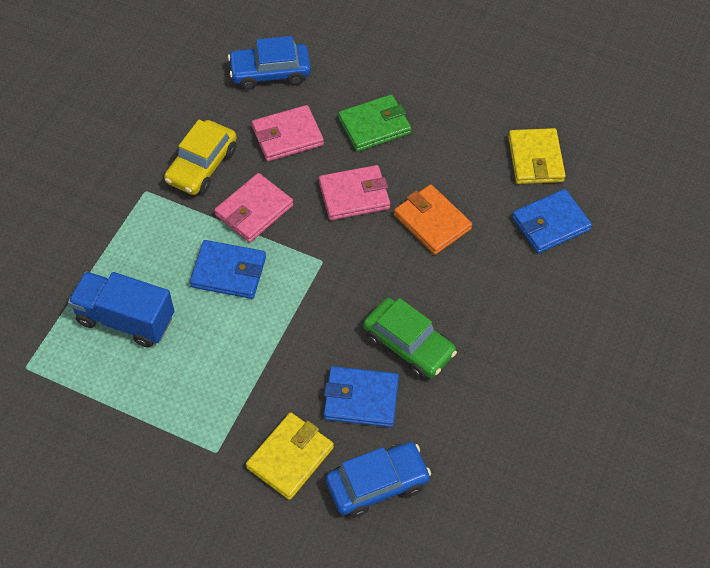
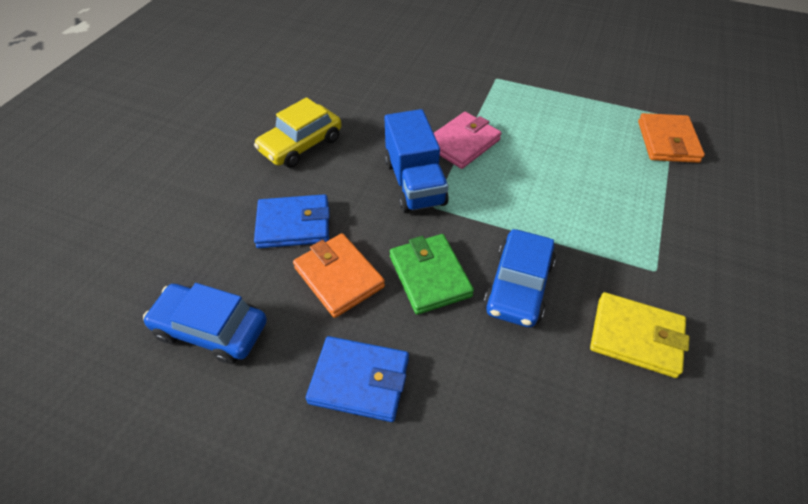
blue wallet: 3 -> 2
green car: 1 -> 0
orange wallet: 1 -> 2
pink wallet: 3 -> 1
yellow wallet: 2 -> 1

